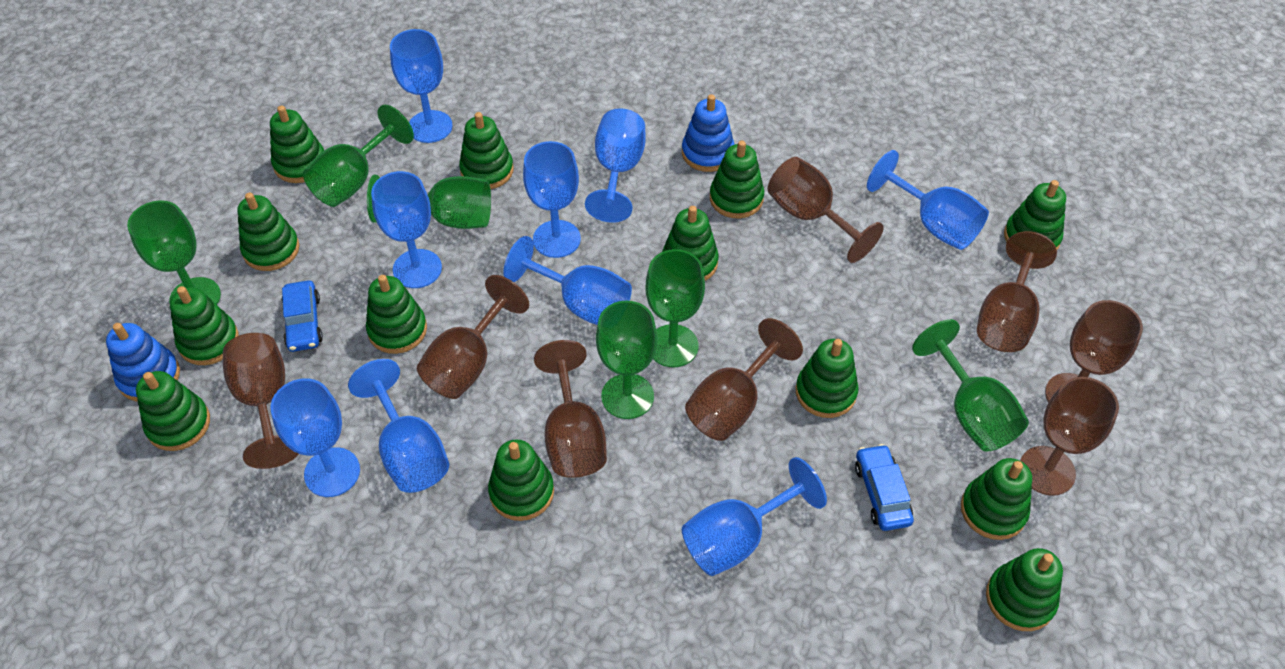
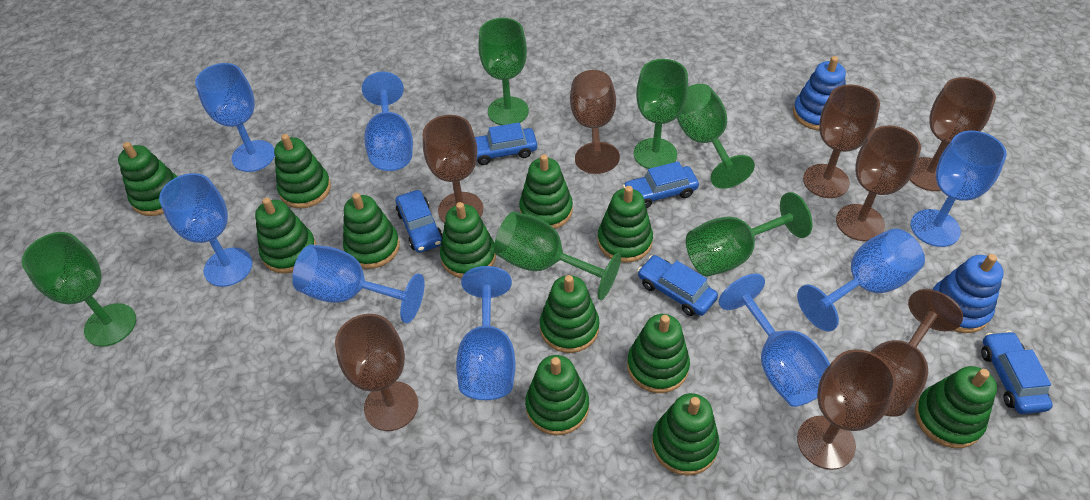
blue car: 2 -> 5
blue goblet: 9 -> 8
green stacking toy: 13 -> 12

